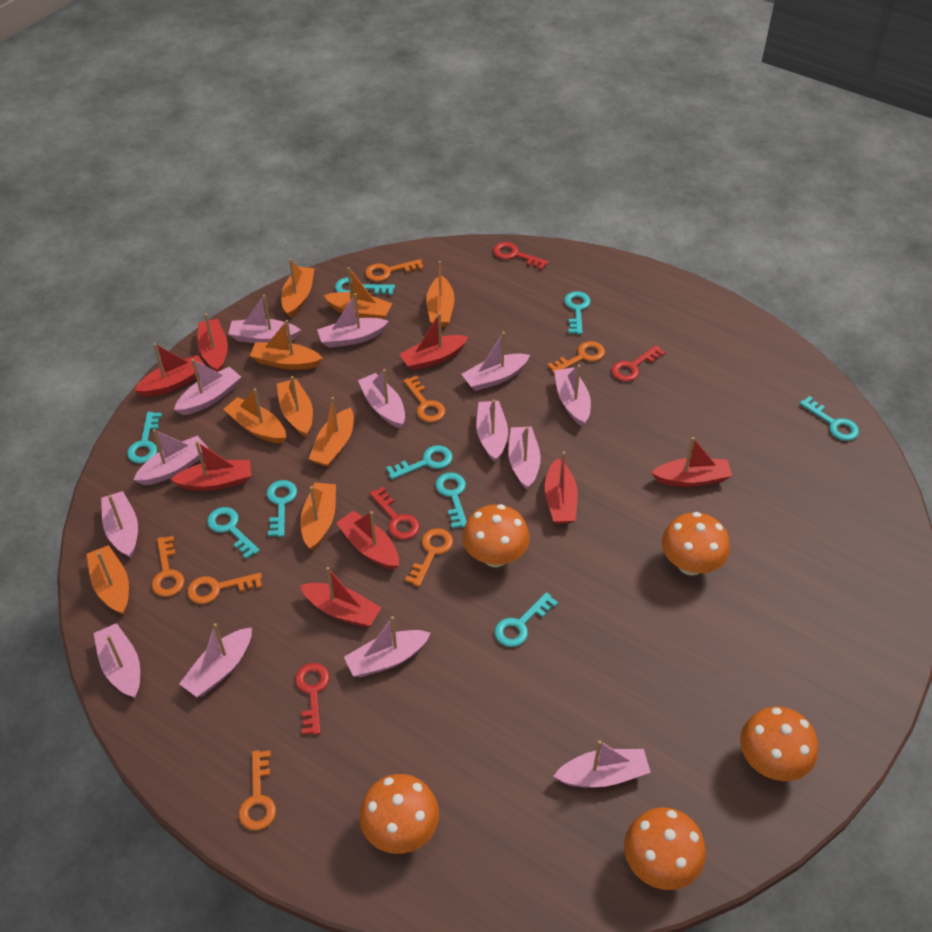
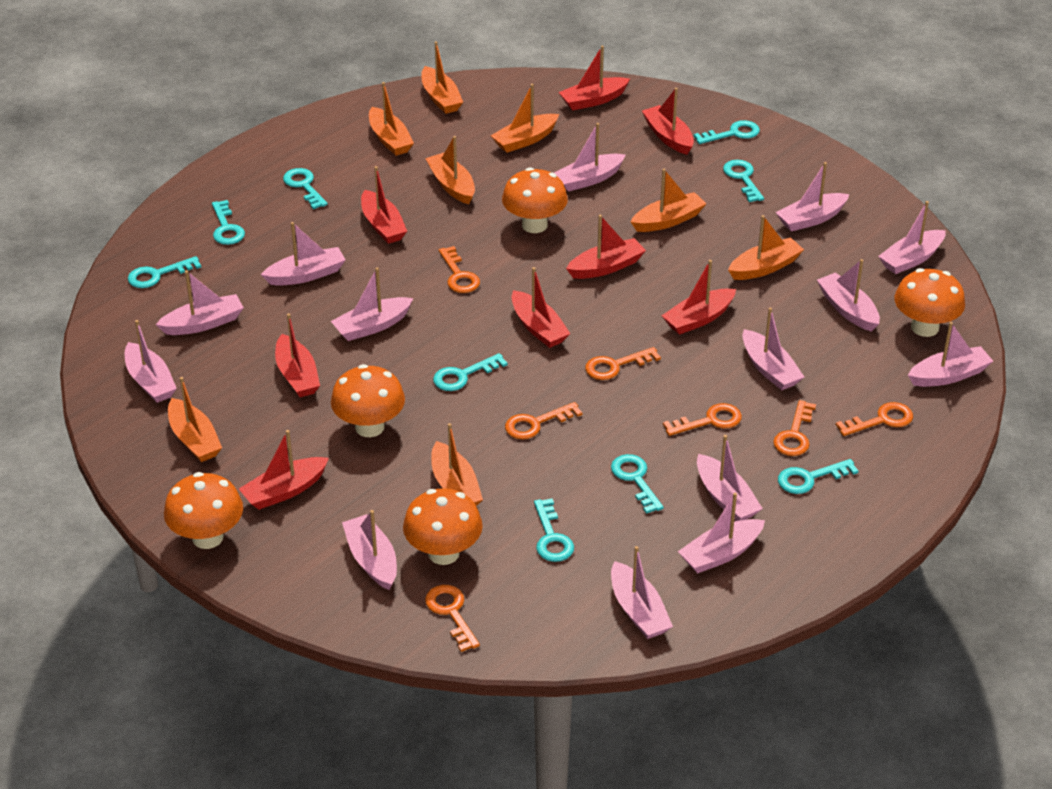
orange boat: 9 -> 8
red key: 4 -> 0

